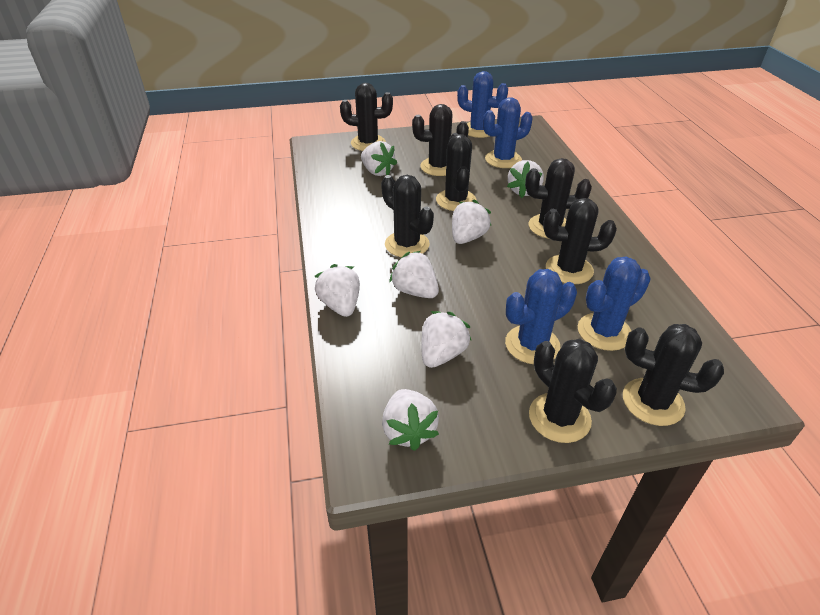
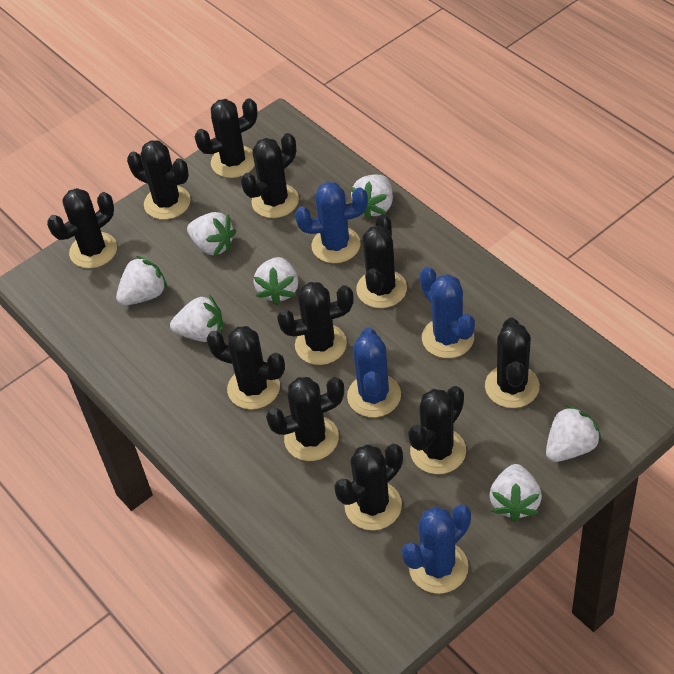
black cactus: 8 -> 11

